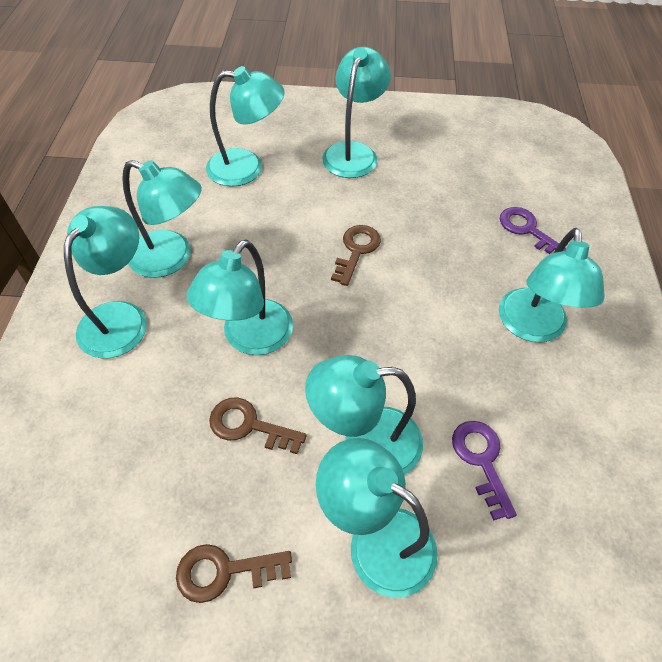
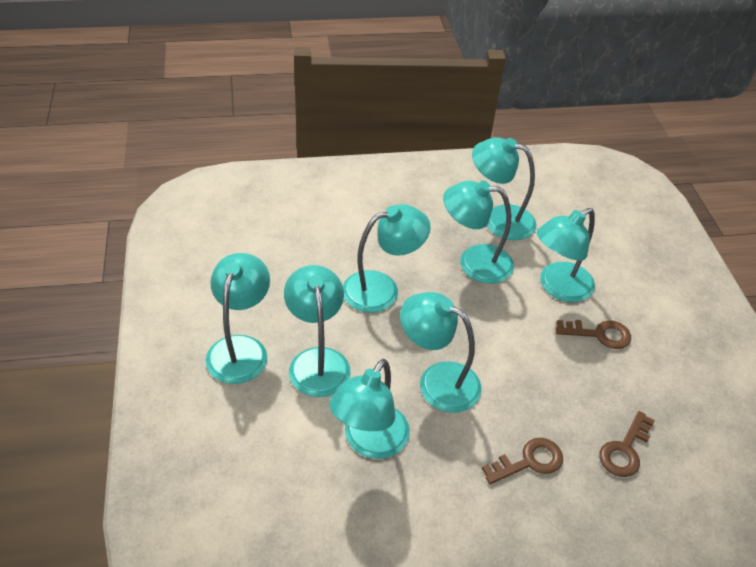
purple key: 2 -> 0

